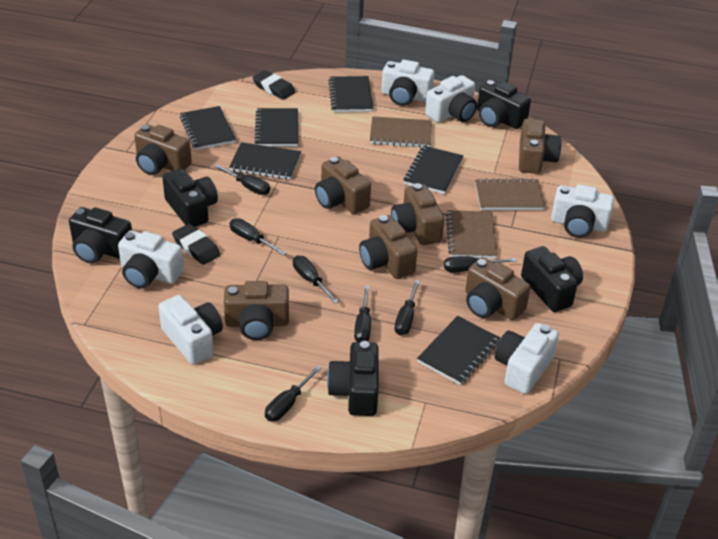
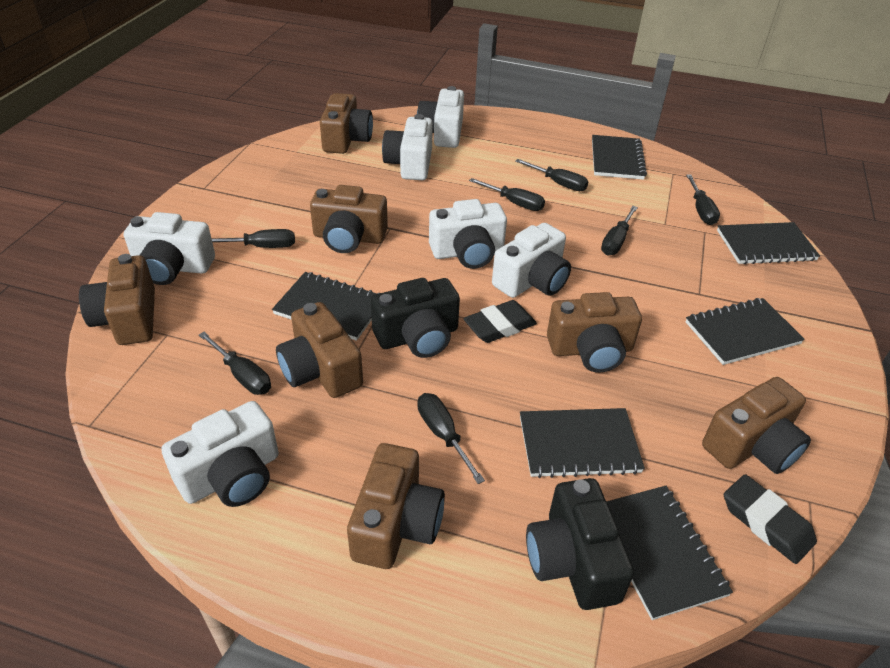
black camera: 5 -> 2
brown notebook: 3 -> 0

